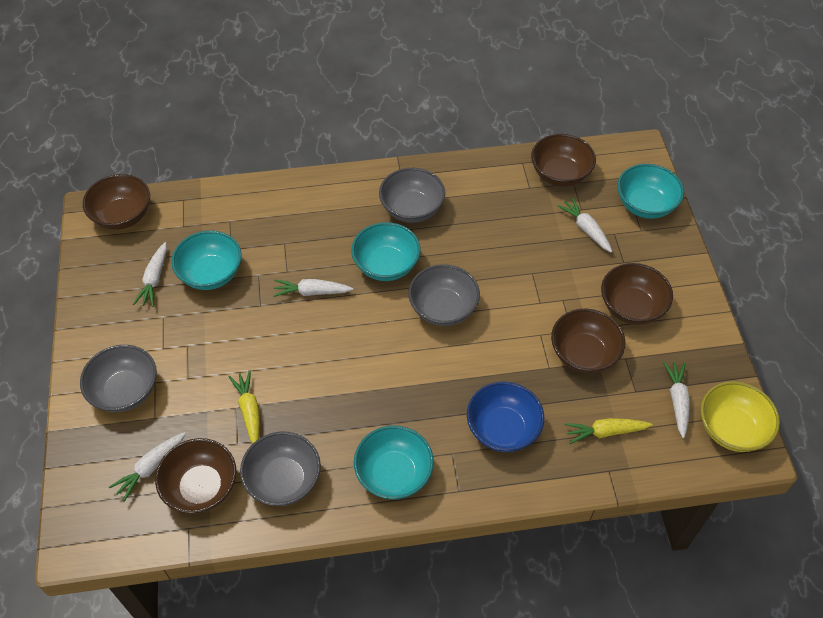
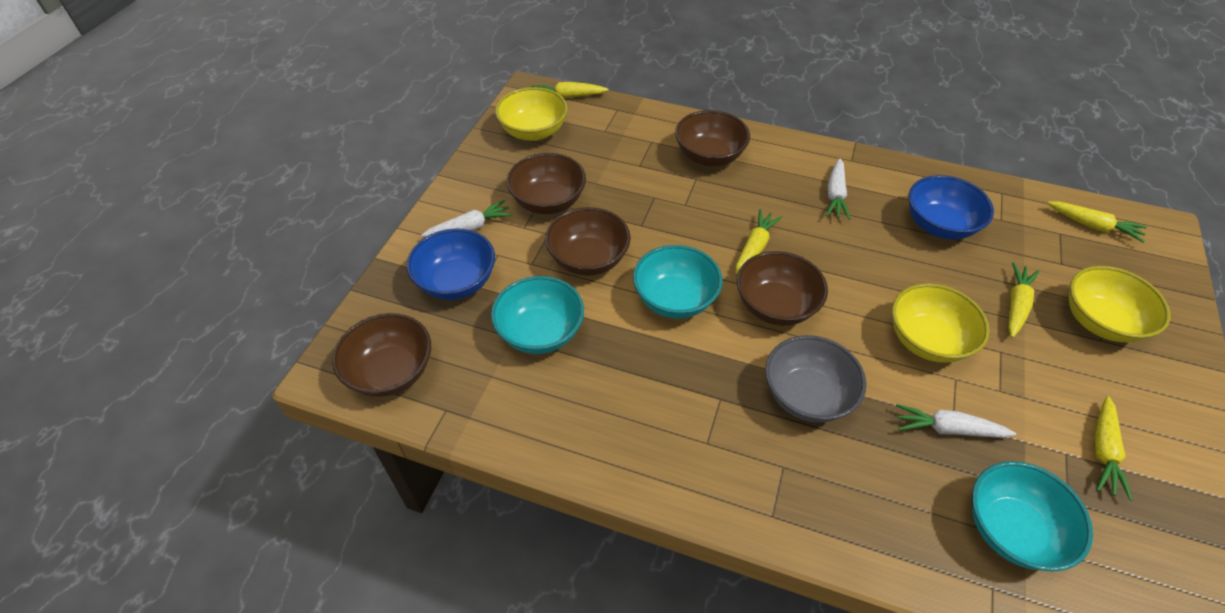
blue bowl: 1 -> 2
grey bowl: 4 -> 1
turquoise bowl: 4 -> 3
white carrot: 5 -> 3
yellow bowl: 1 -> 3
yellow carrot: 2 -> 5

